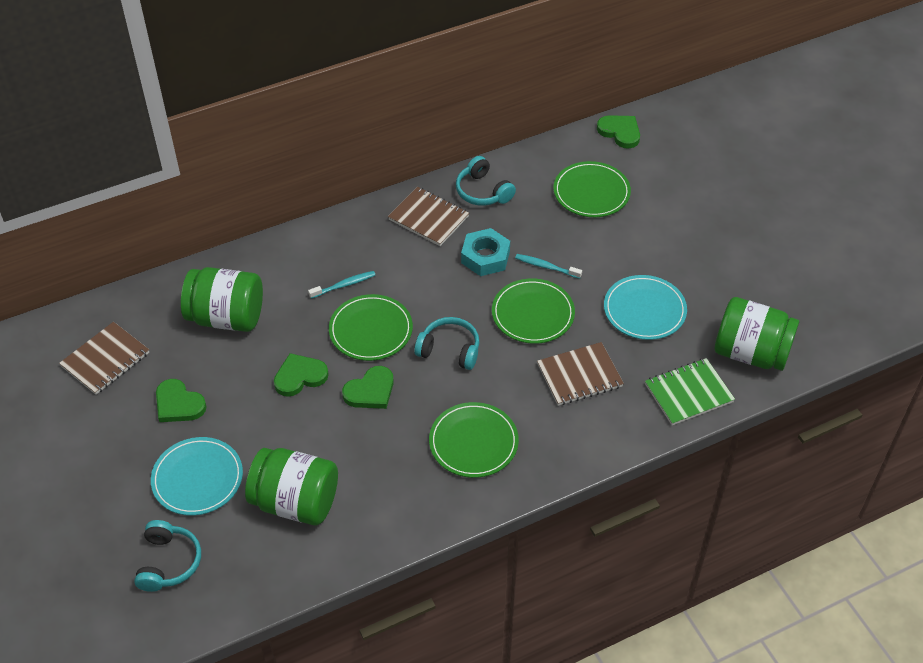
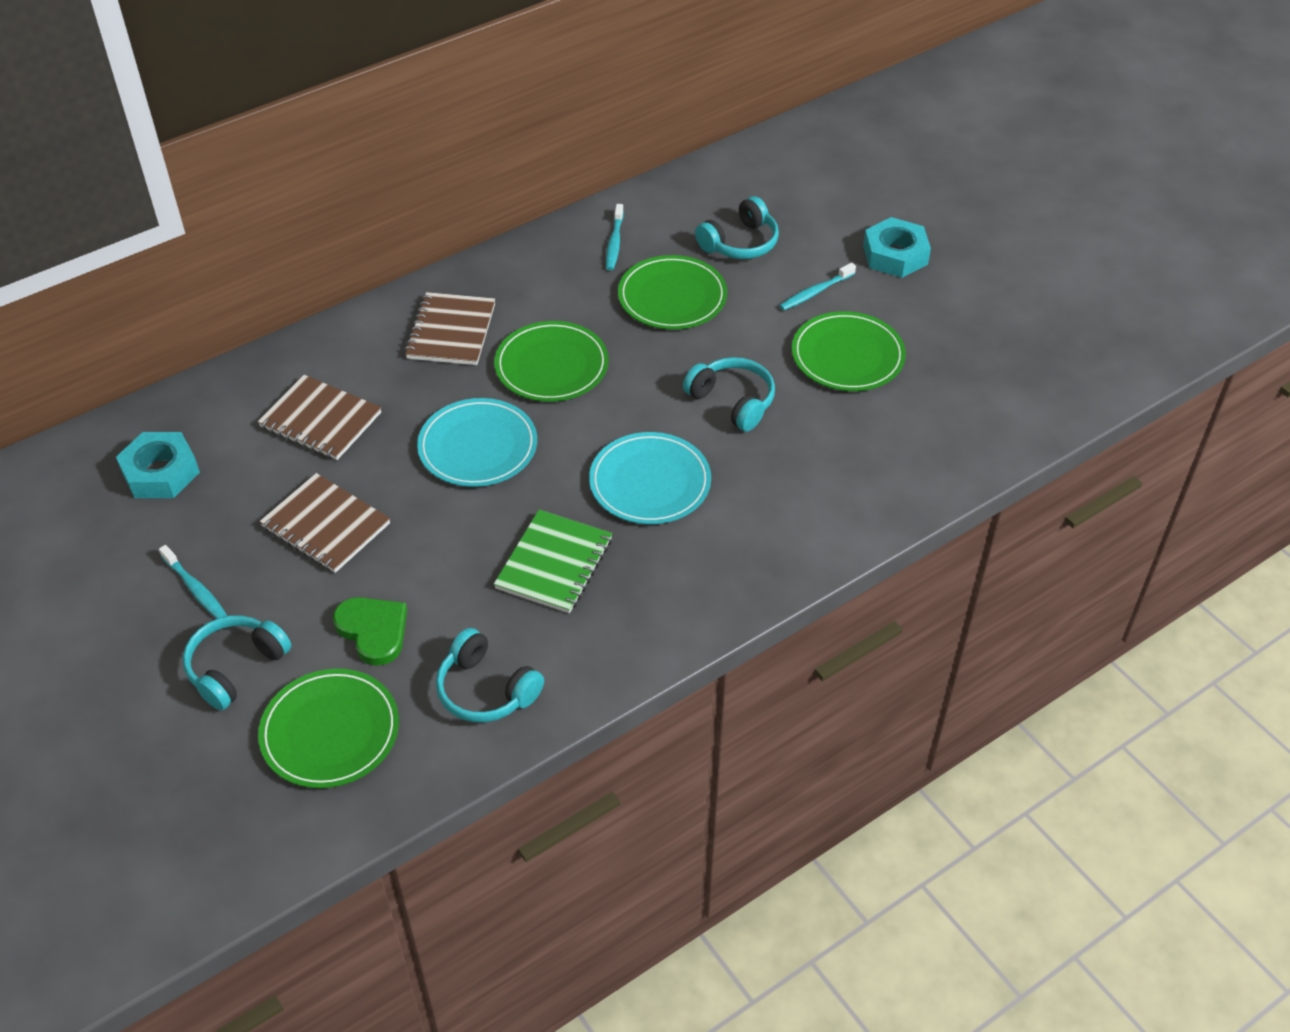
green heart: 4 -> 1
green jar: 3 -> 0
turquoise headphones: 3 -> 4
turquoise nut: 1 -> 2
turquoise toothbrush: 2 -> 3

